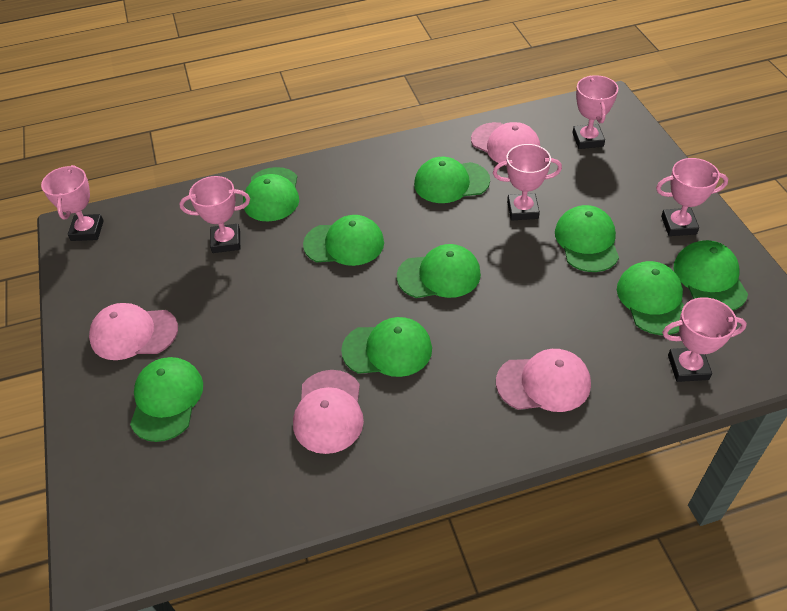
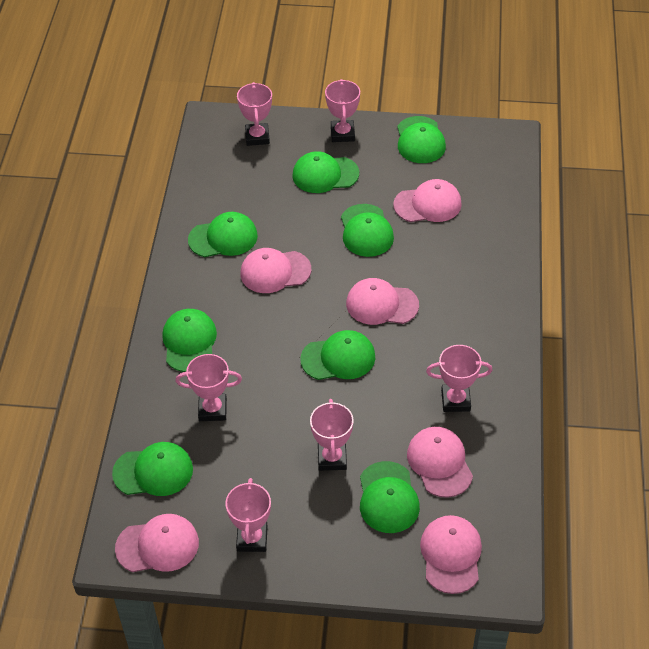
green cap: 9 -> 8
pink cap: 4 -> 6

